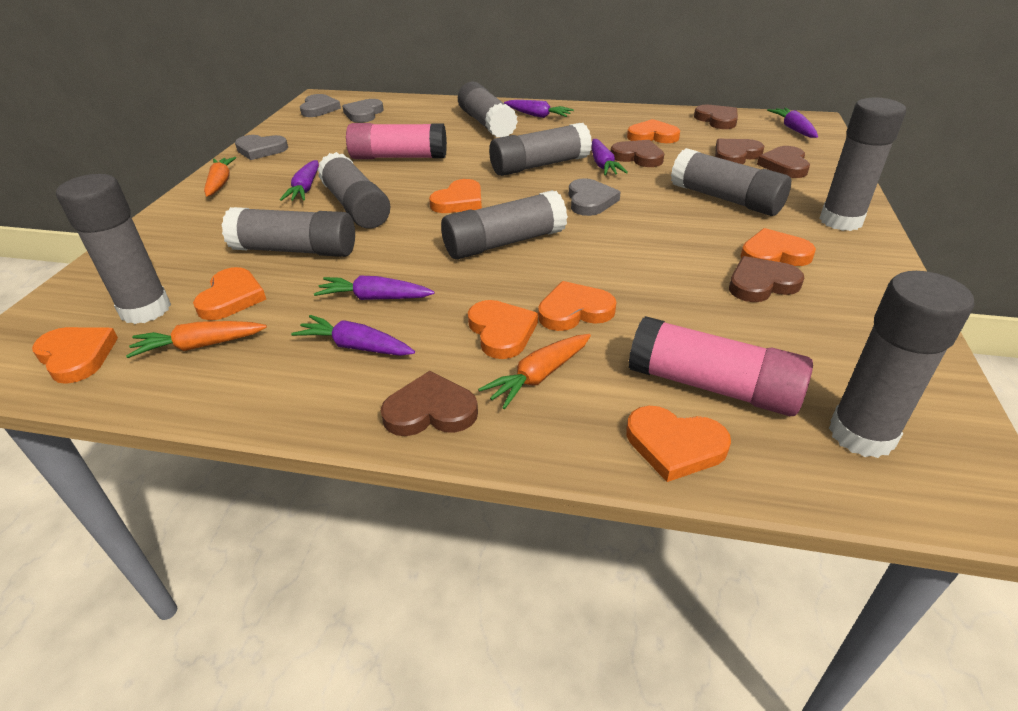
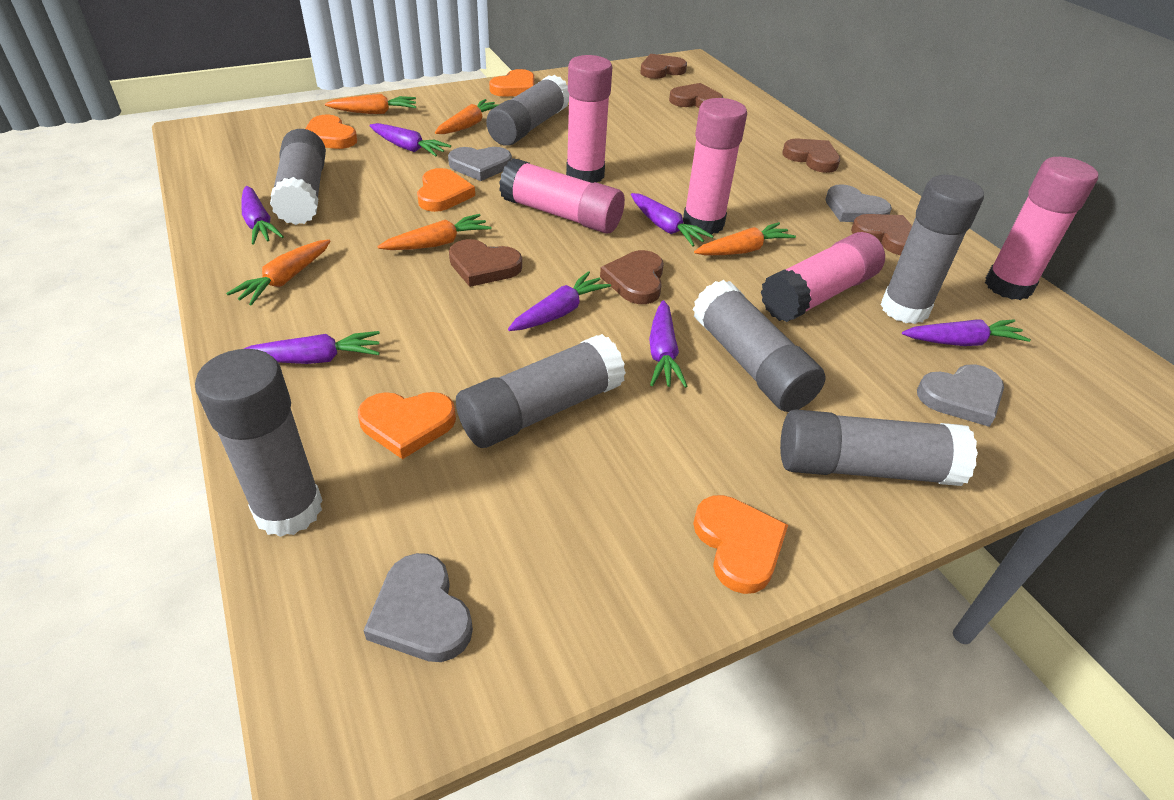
grey glue stick: 9 -> 7
orange carrot: 3 -> 5
orange heart: 8 -> 5
pink glue stick: 2 -> 5
purple carrot: 6 -> 7

